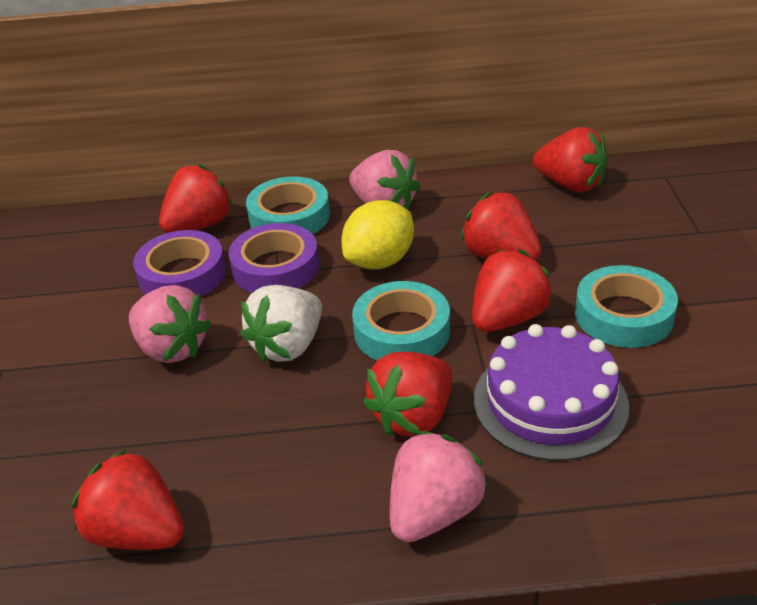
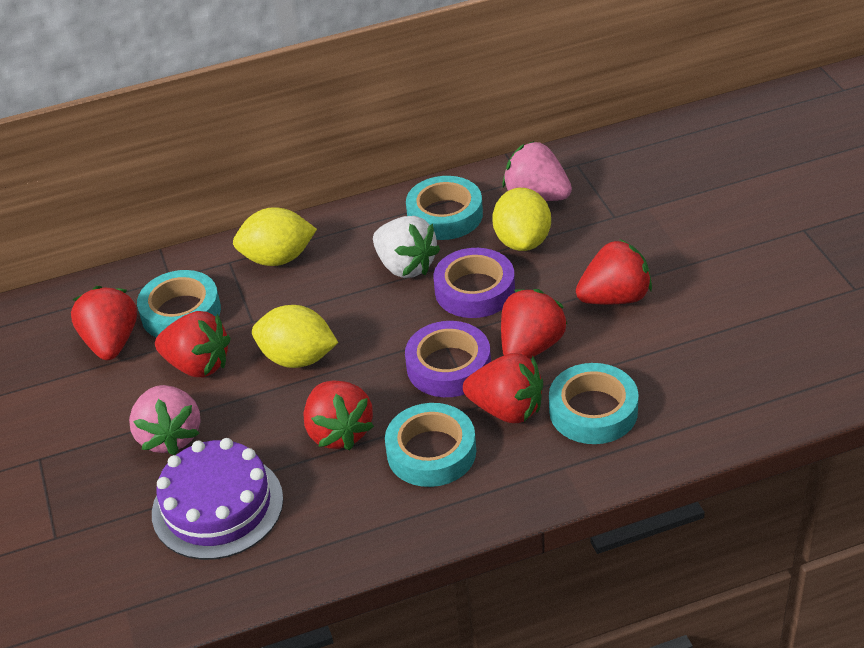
pink strawberry: 3 -> 2
turquoise tape: 3 -> 4
yellow lemon: 1 -> 3

